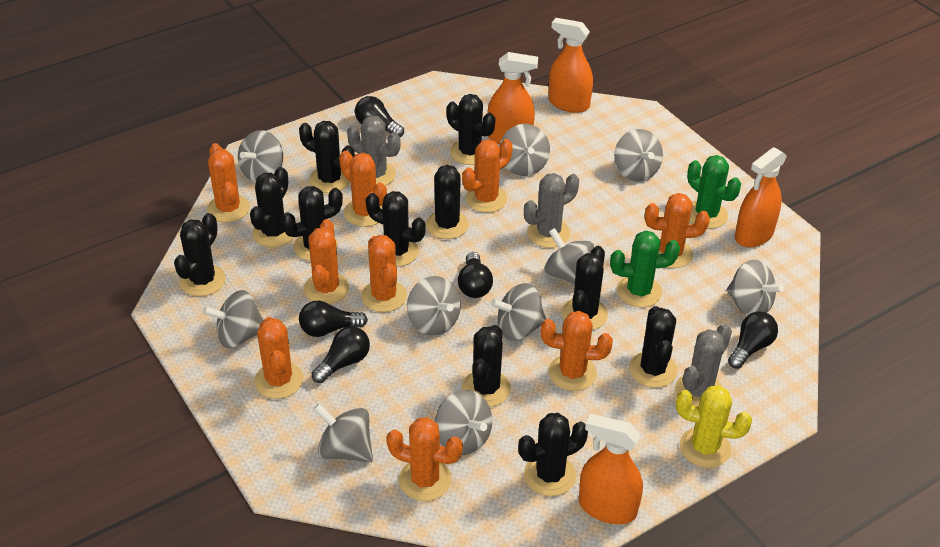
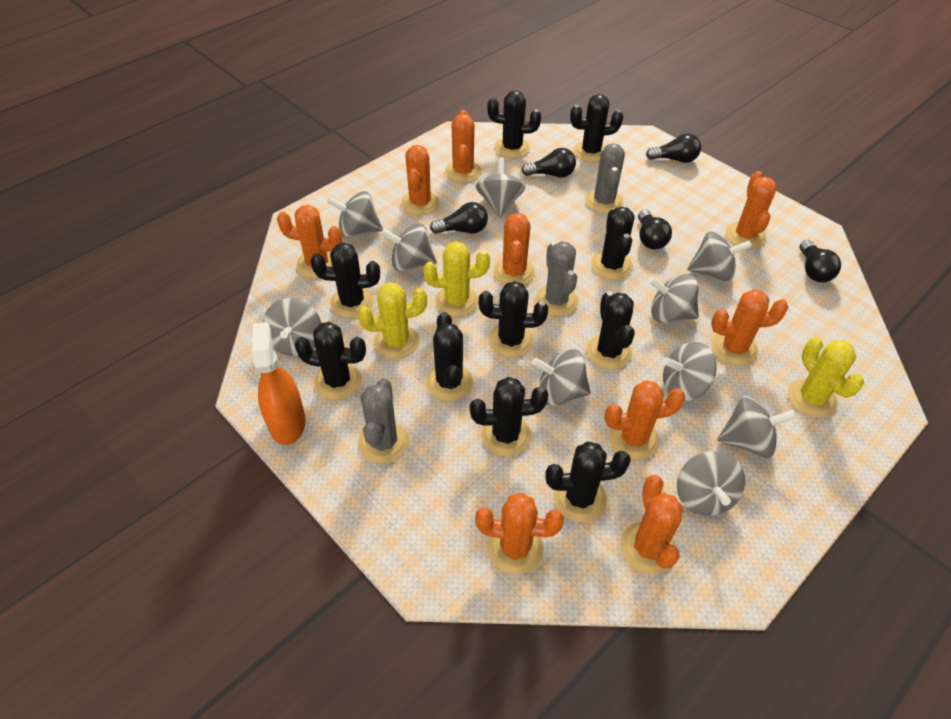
black cactus: 11 -> 10
green cactus: 2 -> 0
orange spray bottle: 4 -> 1
yellow cactus: 1 -> 3

